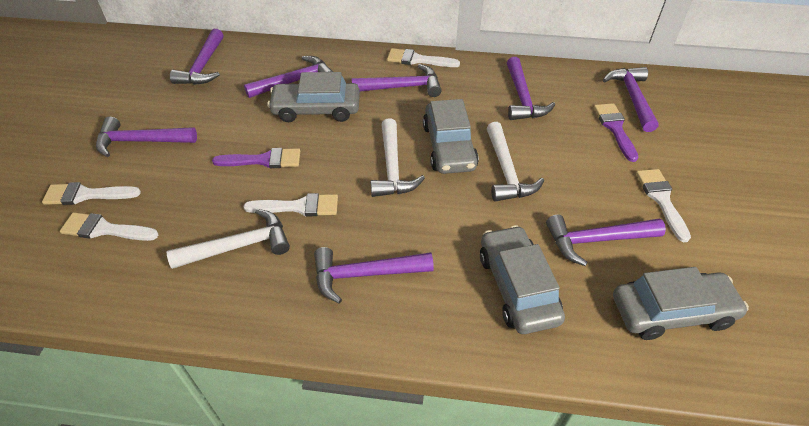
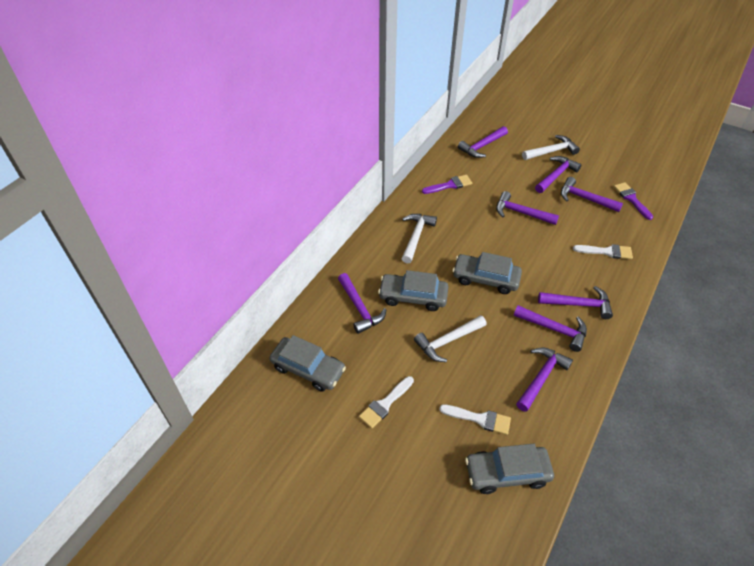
white brush: 5 -> 3

